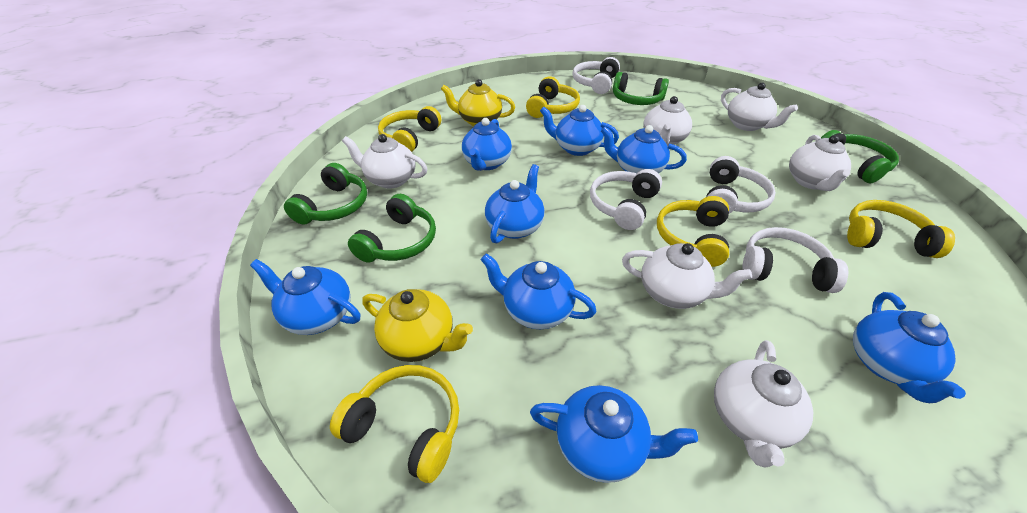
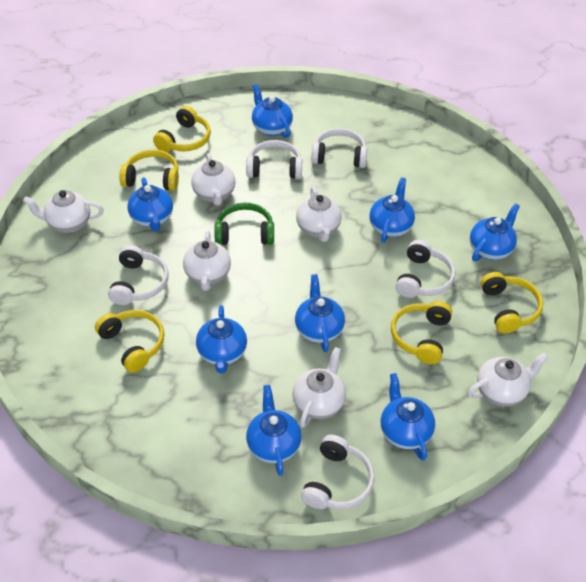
green headphones: 4 -> 1
white headphones: 4 -> 5
yellow teapot: 2 -> 0

